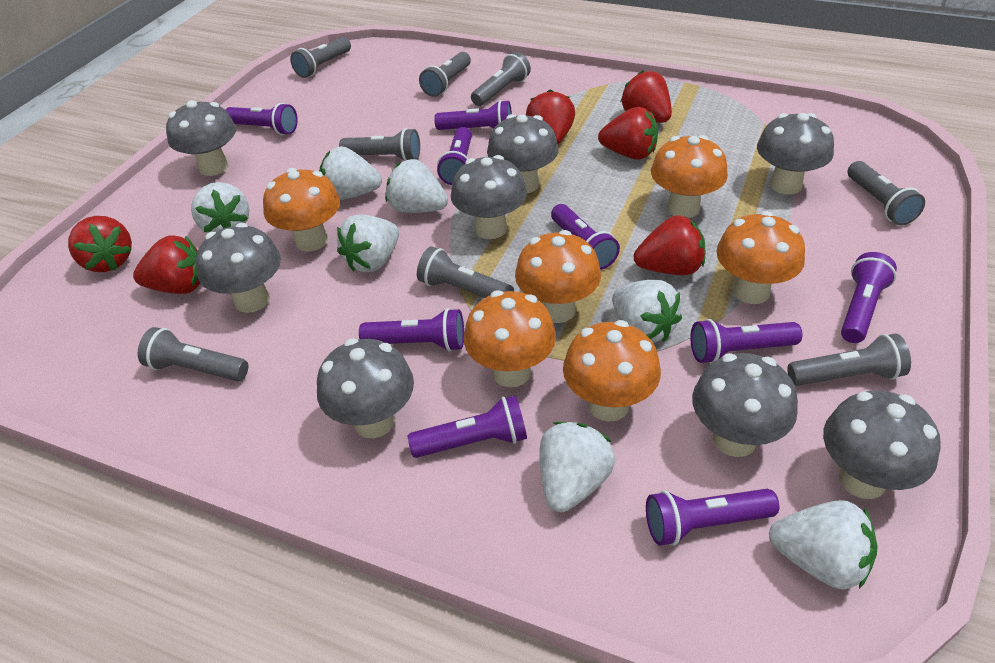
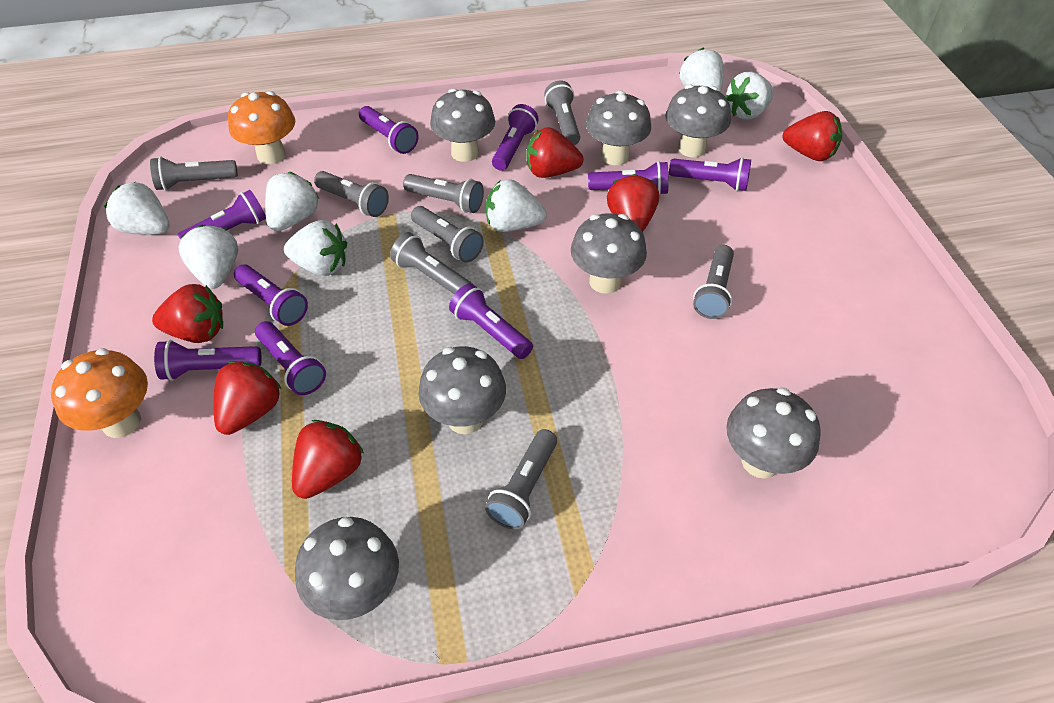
grey mushroom: 8 -> 7
orange mushroom: 6 -> 2

